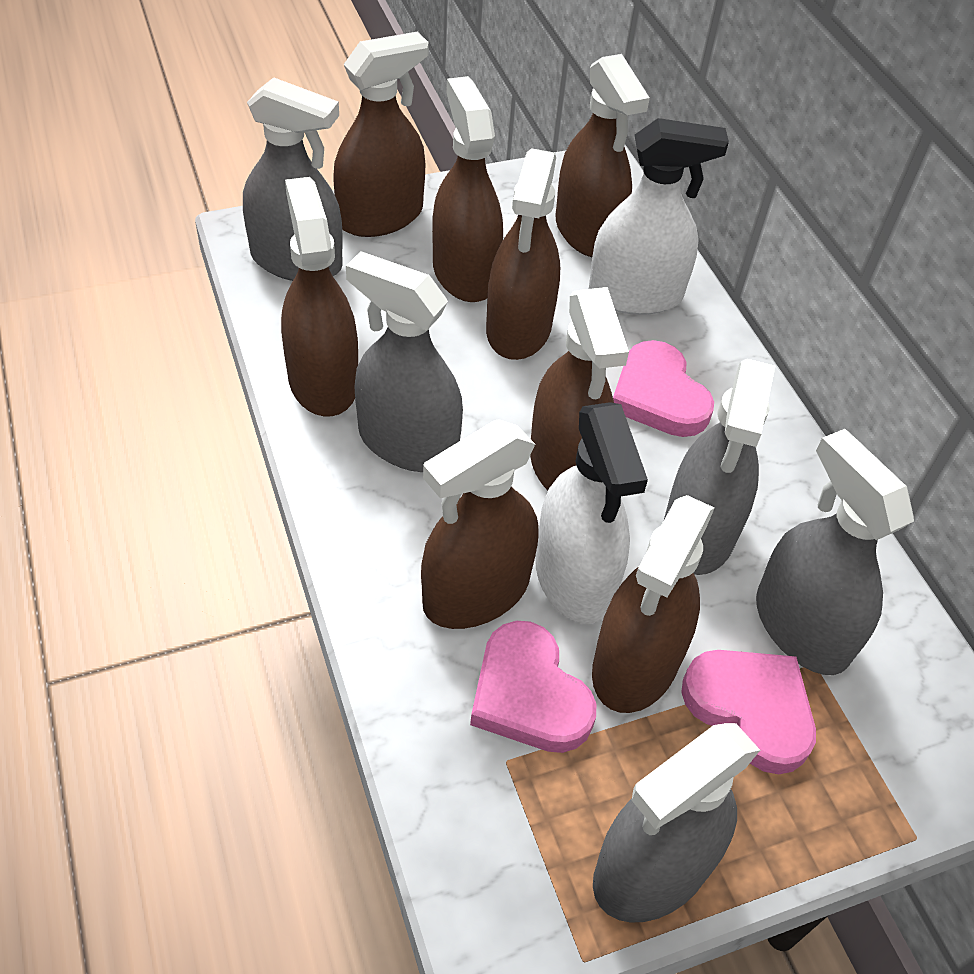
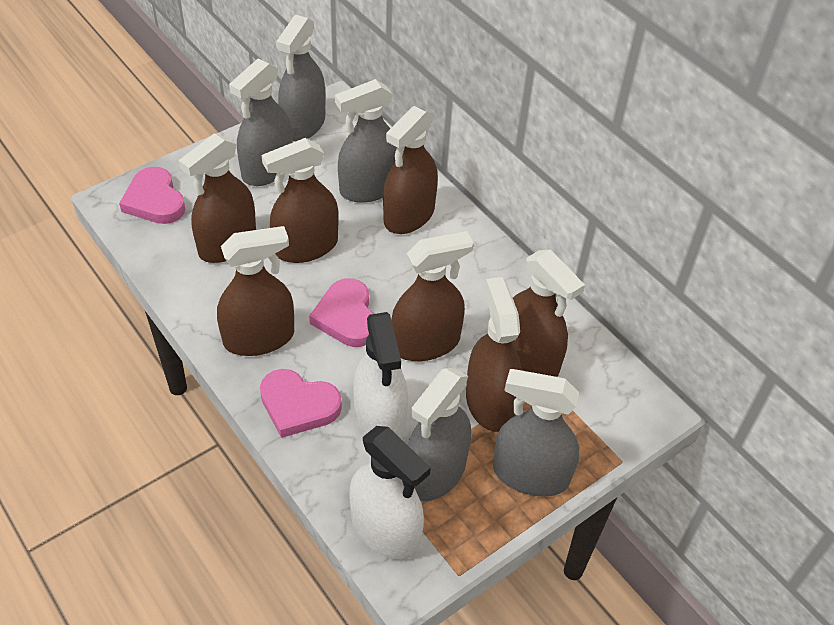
brown spray bottle: 8 -> 7

